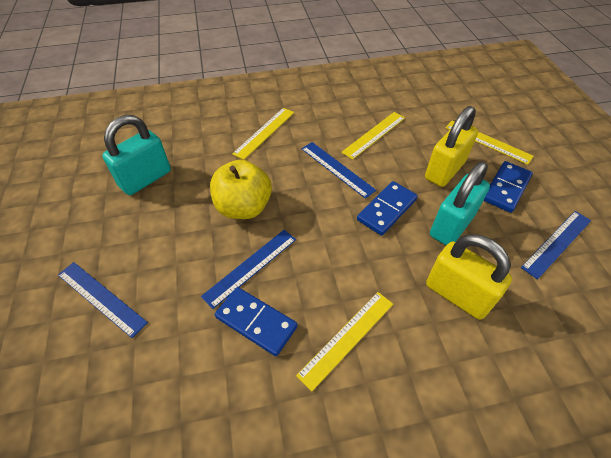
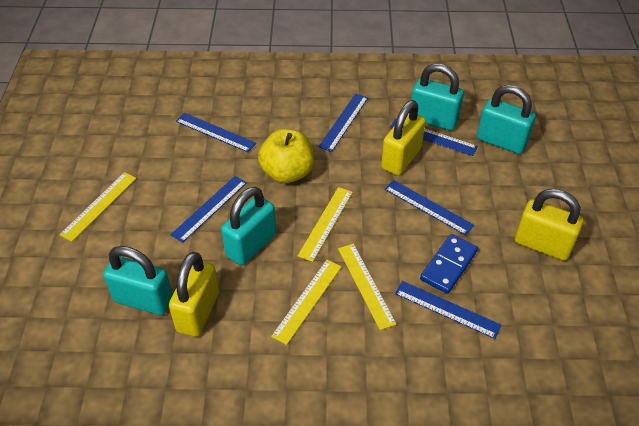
blue domino: 3 -> 1
blue ruler: 4 -> 6
turquoise padlock: 2 -> 4
yellow padlock: 2 -> 3

